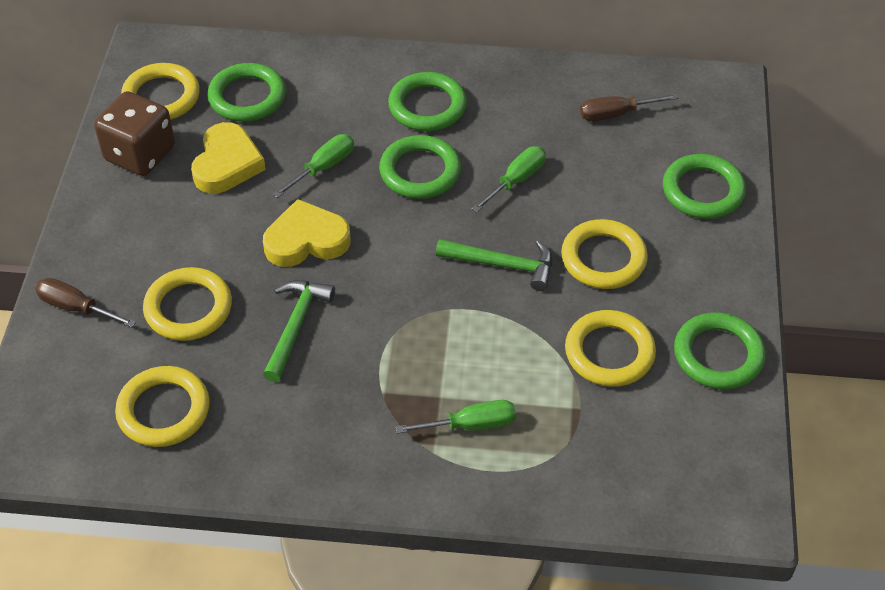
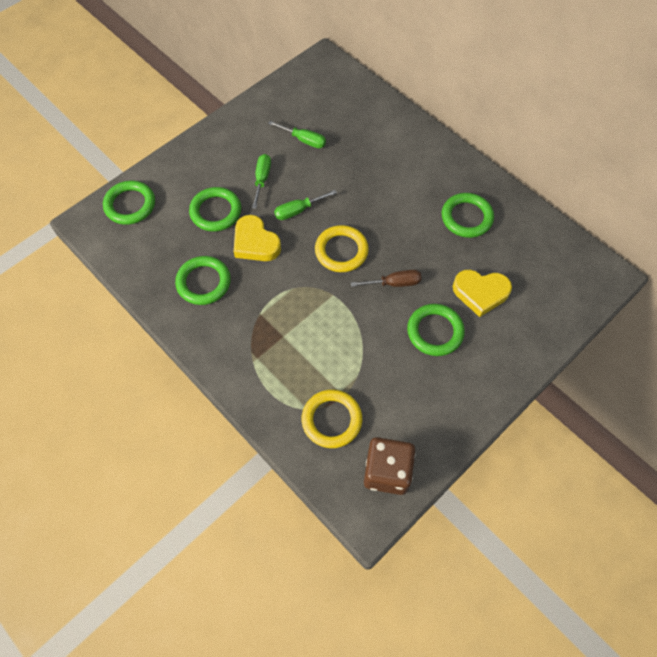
brown screwdriver: 2 -> 1
green hammer: 2 -> 0
yellow ring: 5 -> 2

